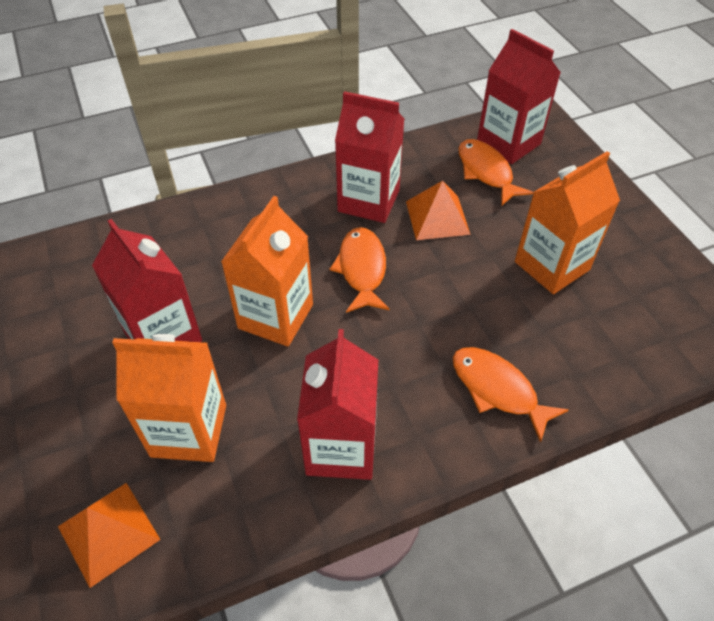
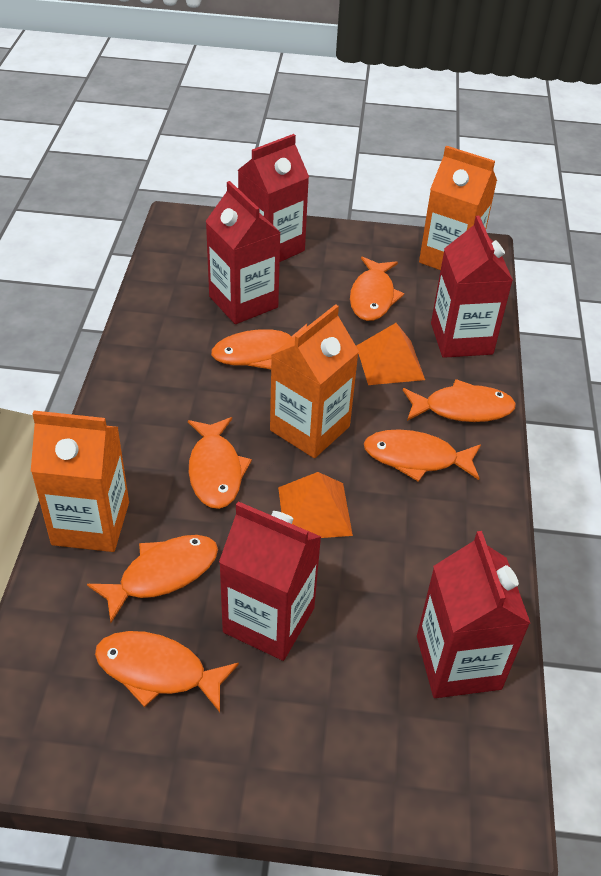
orange fish: 3 -> 7
red carton: 4 -> 5

